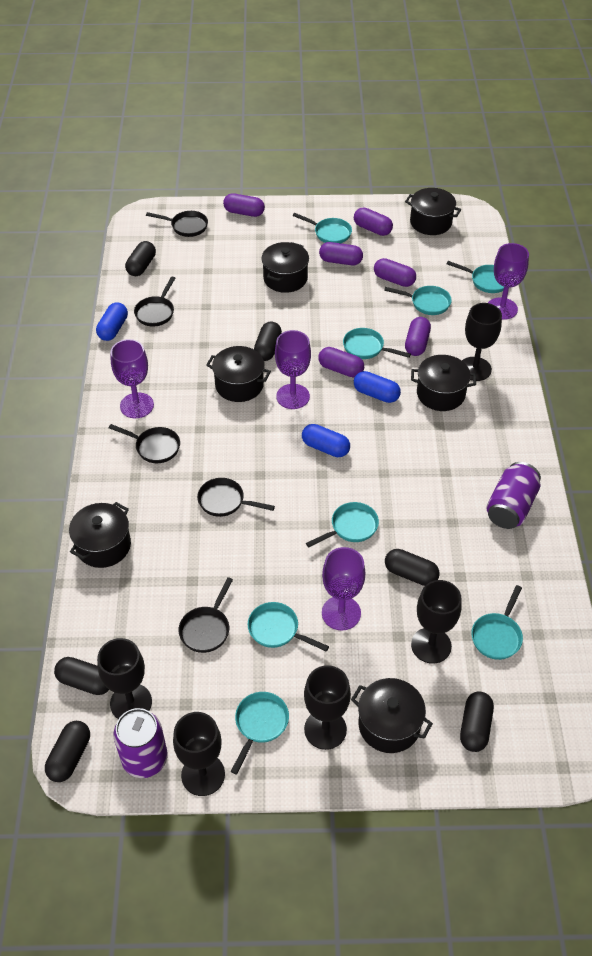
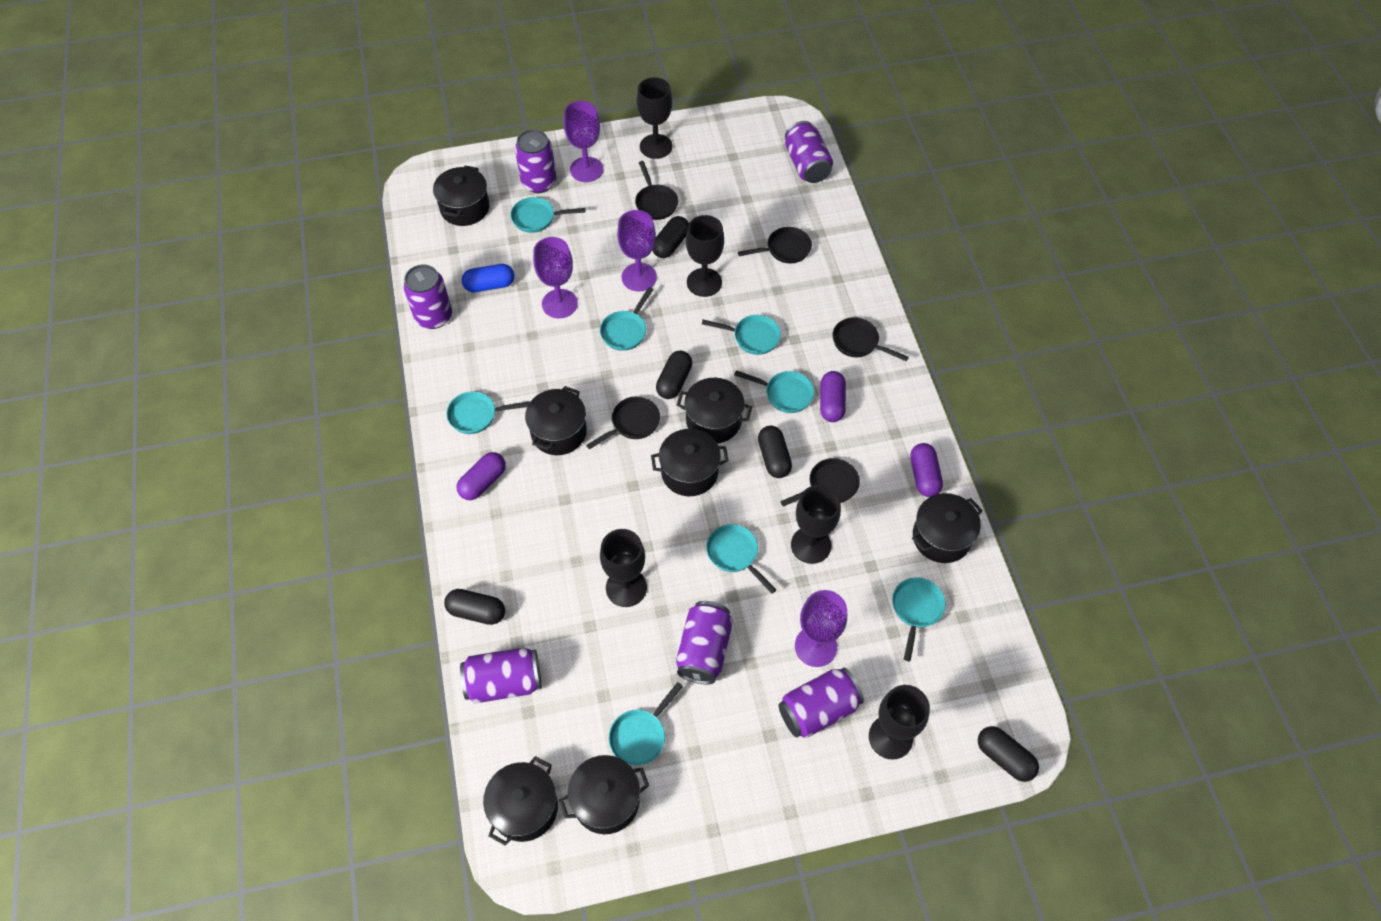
black capsule: 6 -> 5
black pot: 6 -> 7
blue capsule: 3 -> 1
purple can: 2 -> 6
purple capsule: 6 -> 3

